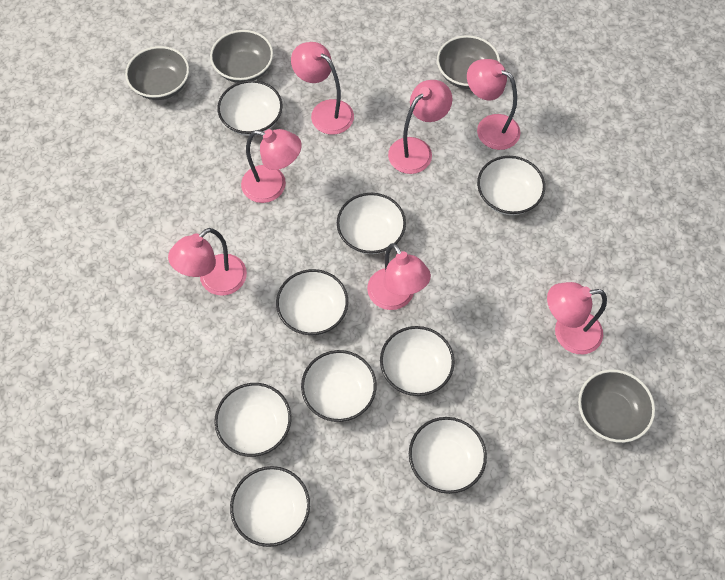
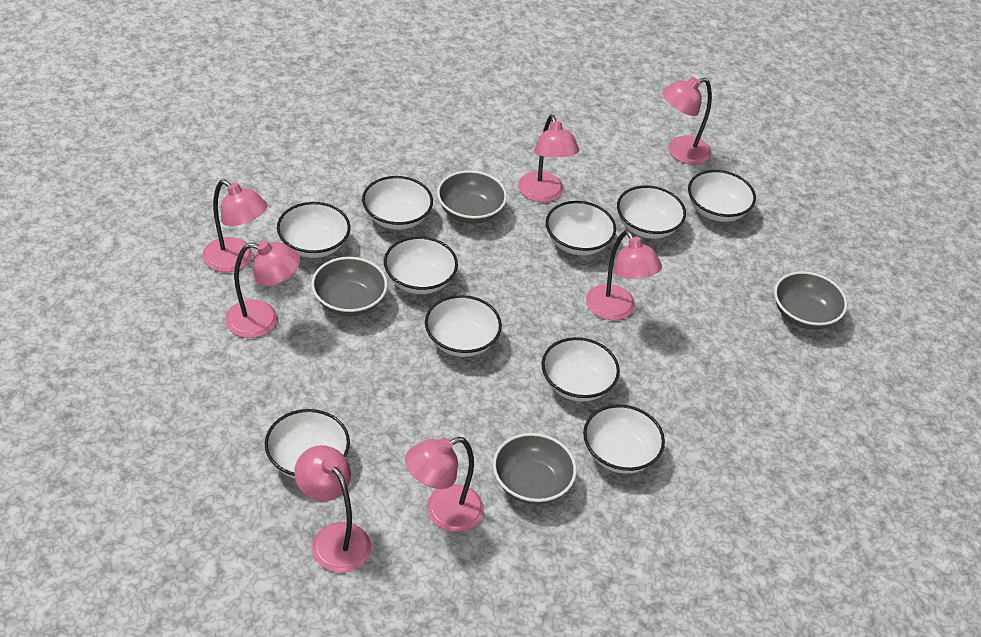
white bowl: 9 -> 10

